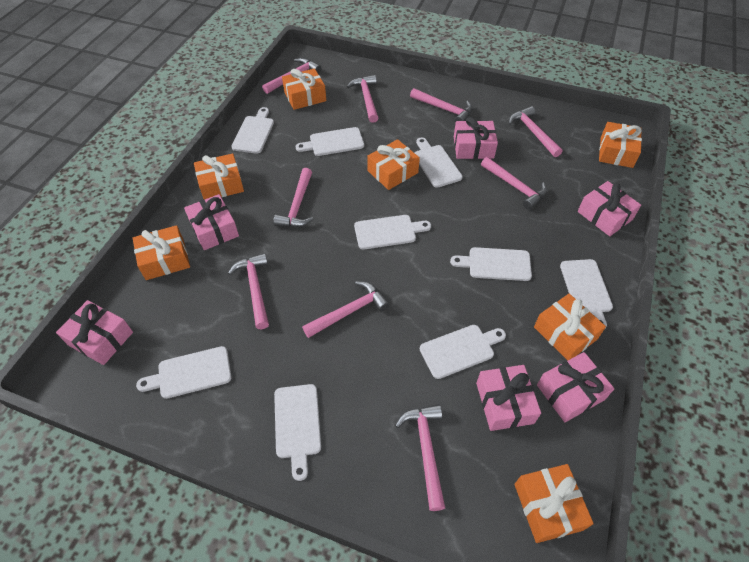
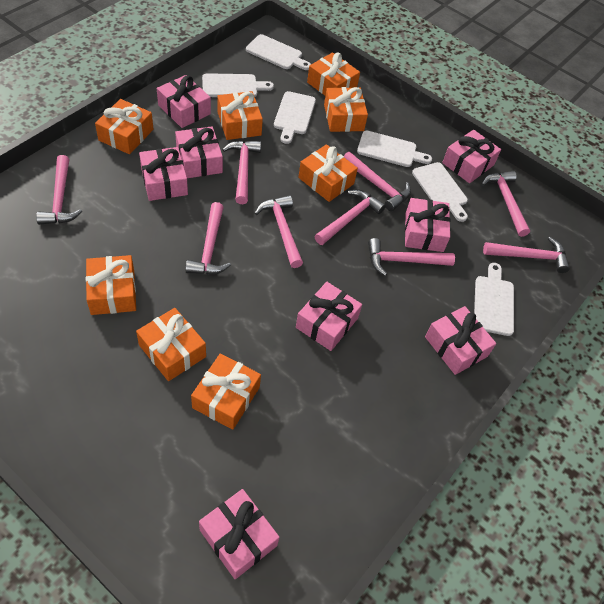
orange gift: 7 -> 8
pink gift: 6 -> 8
white cutting board: 9 -> 6

